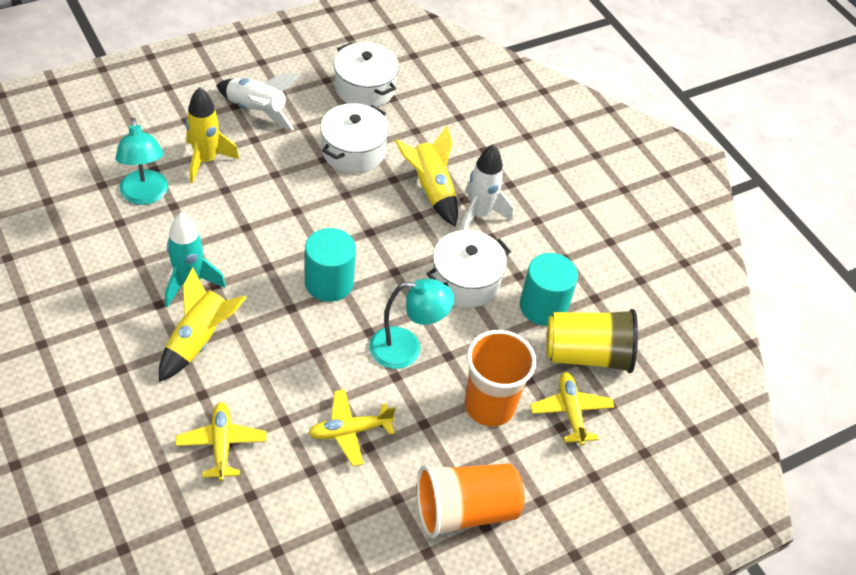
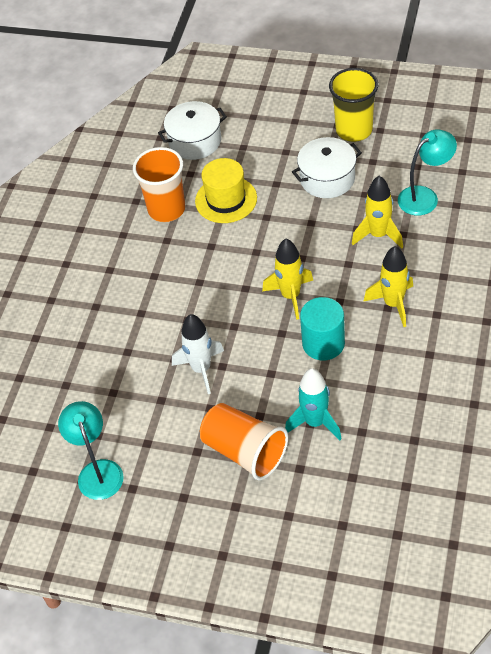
turquoise cylinder: 2 -> 1
white pot: 3 -> 2
white rocket: 2 -> 1
yellow hat: 0 -> 1
yellow plane: 3 -> 0

